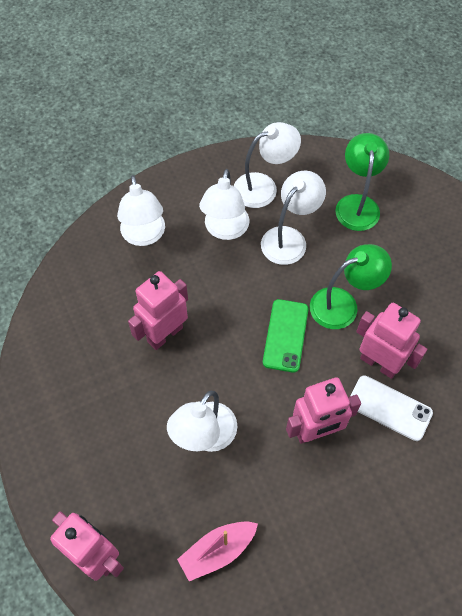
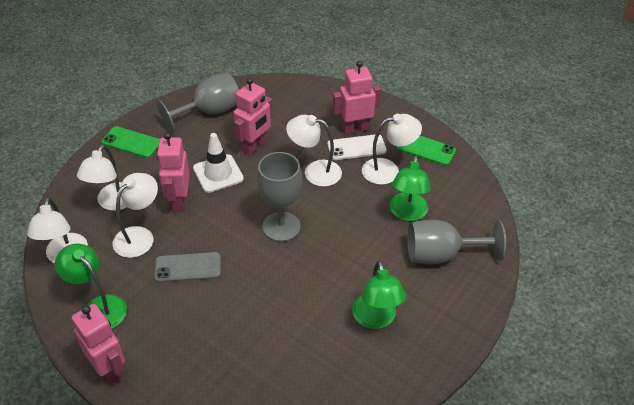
green lamp: 2 -> 3
green phone: 1 -> 2
grey goblet: 0 -> 3
grey phone: 0 -> 1
pink boat: 1 -> 0
white traffic cone: 0 -> 1

